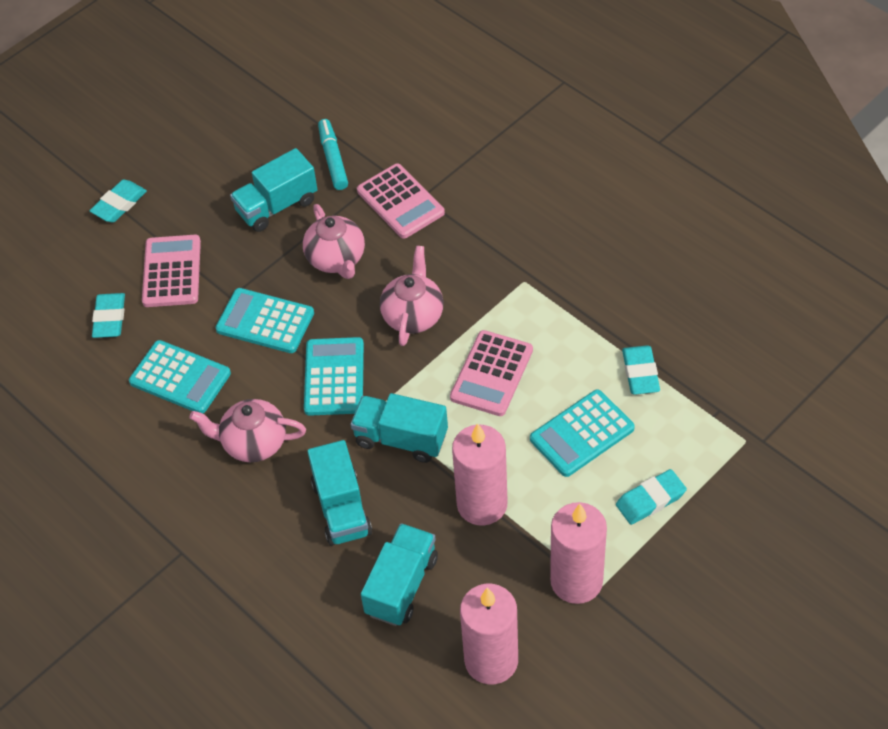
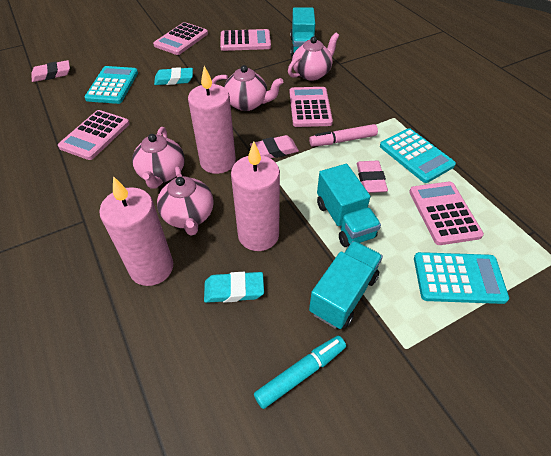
pink calculator: 3 -> 5
pink eraser: 0 -> 3
pink marker: 0 -> 1
pink teapot: 3 -> 4
turquoise calculator: 4 -> 3
turquoise eraser: 4 -> 2
turquoise truck: 4 -> 3

